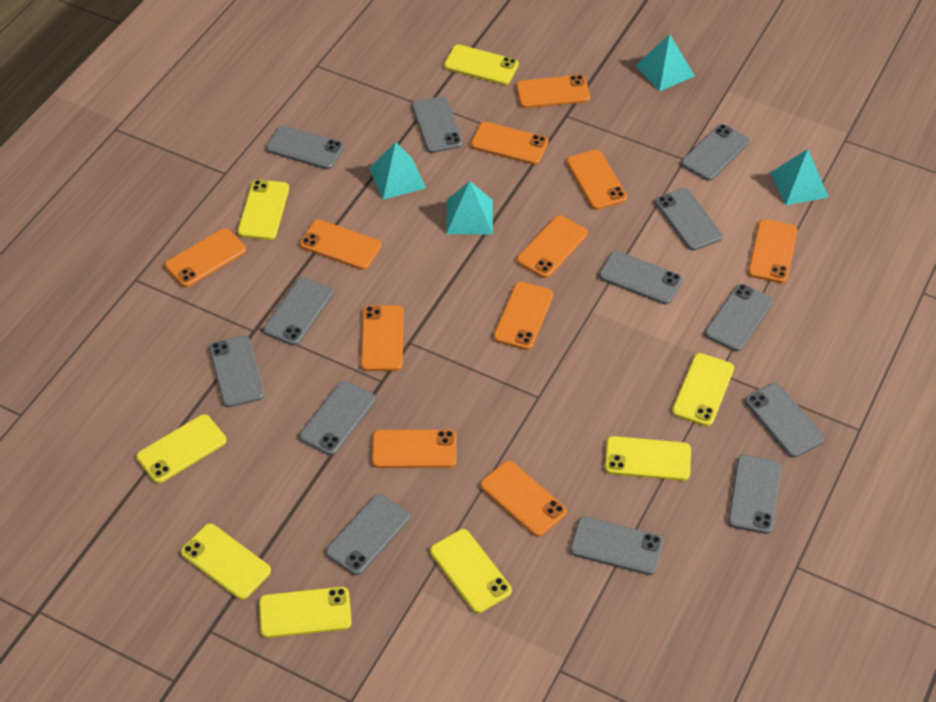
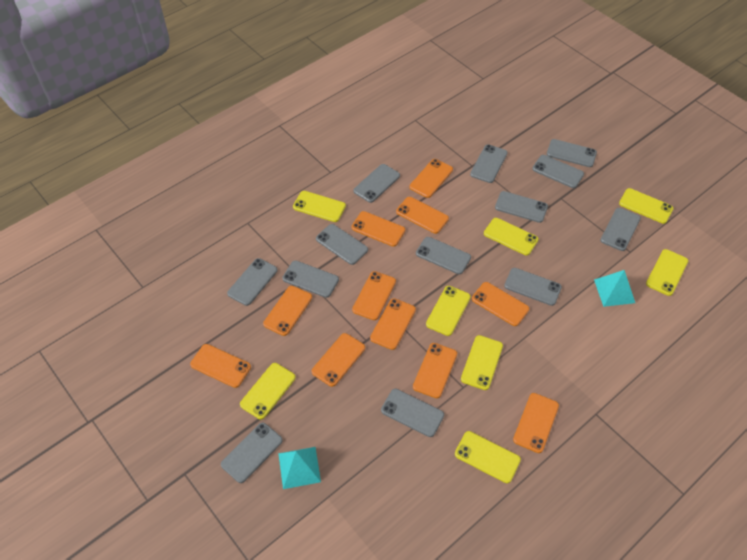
turquoise pyramid: 4 -> 2

